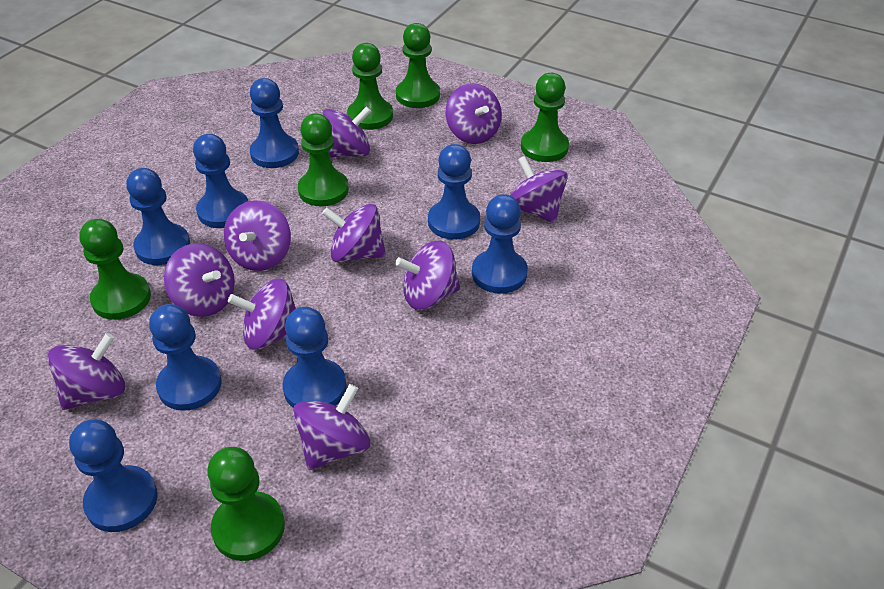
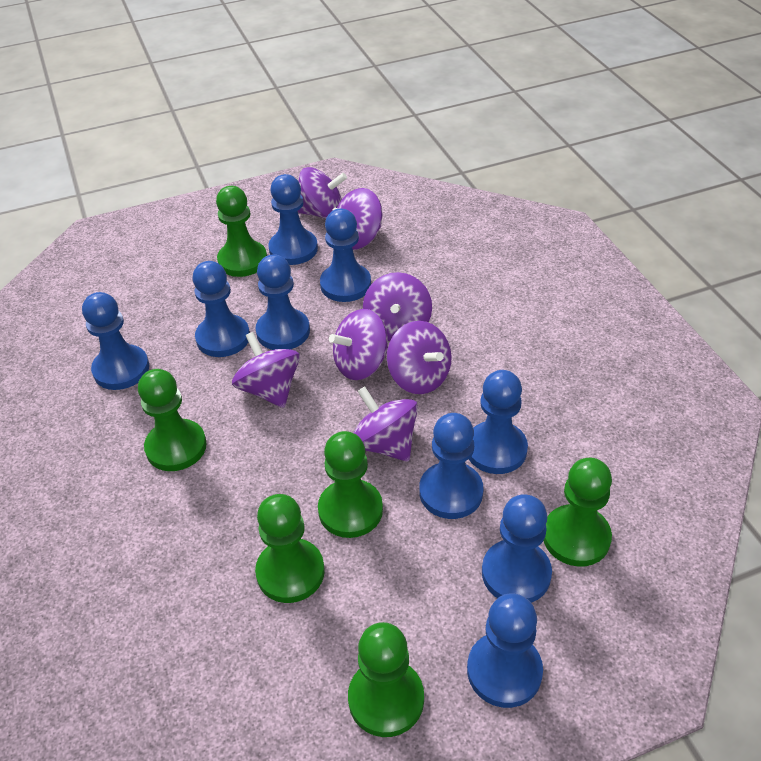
blue pawn: 8 -> 9
purple spinning top: 10 -> 7

